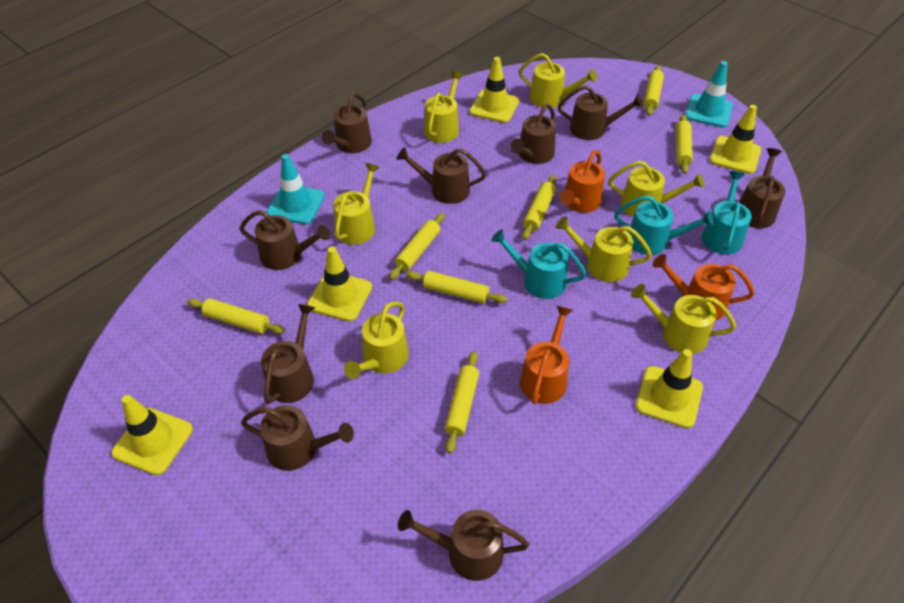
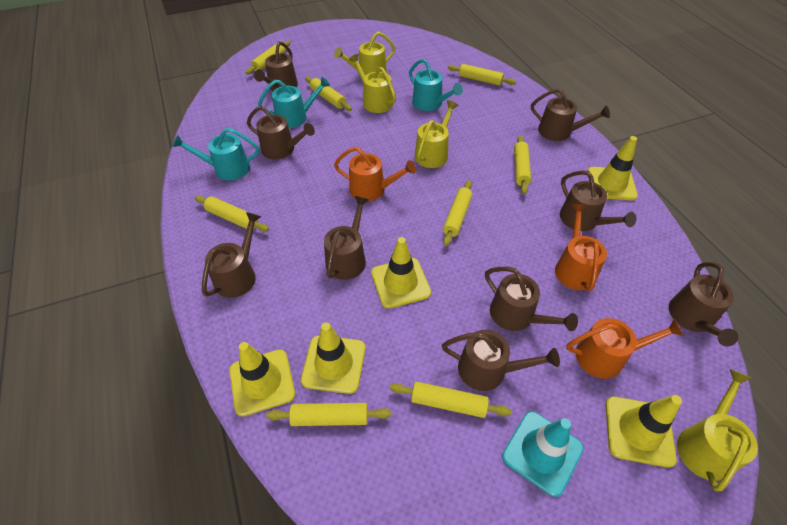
turquoise traffic cone: 2 -> 1
yellow rolling pin: 7 -> 8
yellow watering can: 7 -> 4

